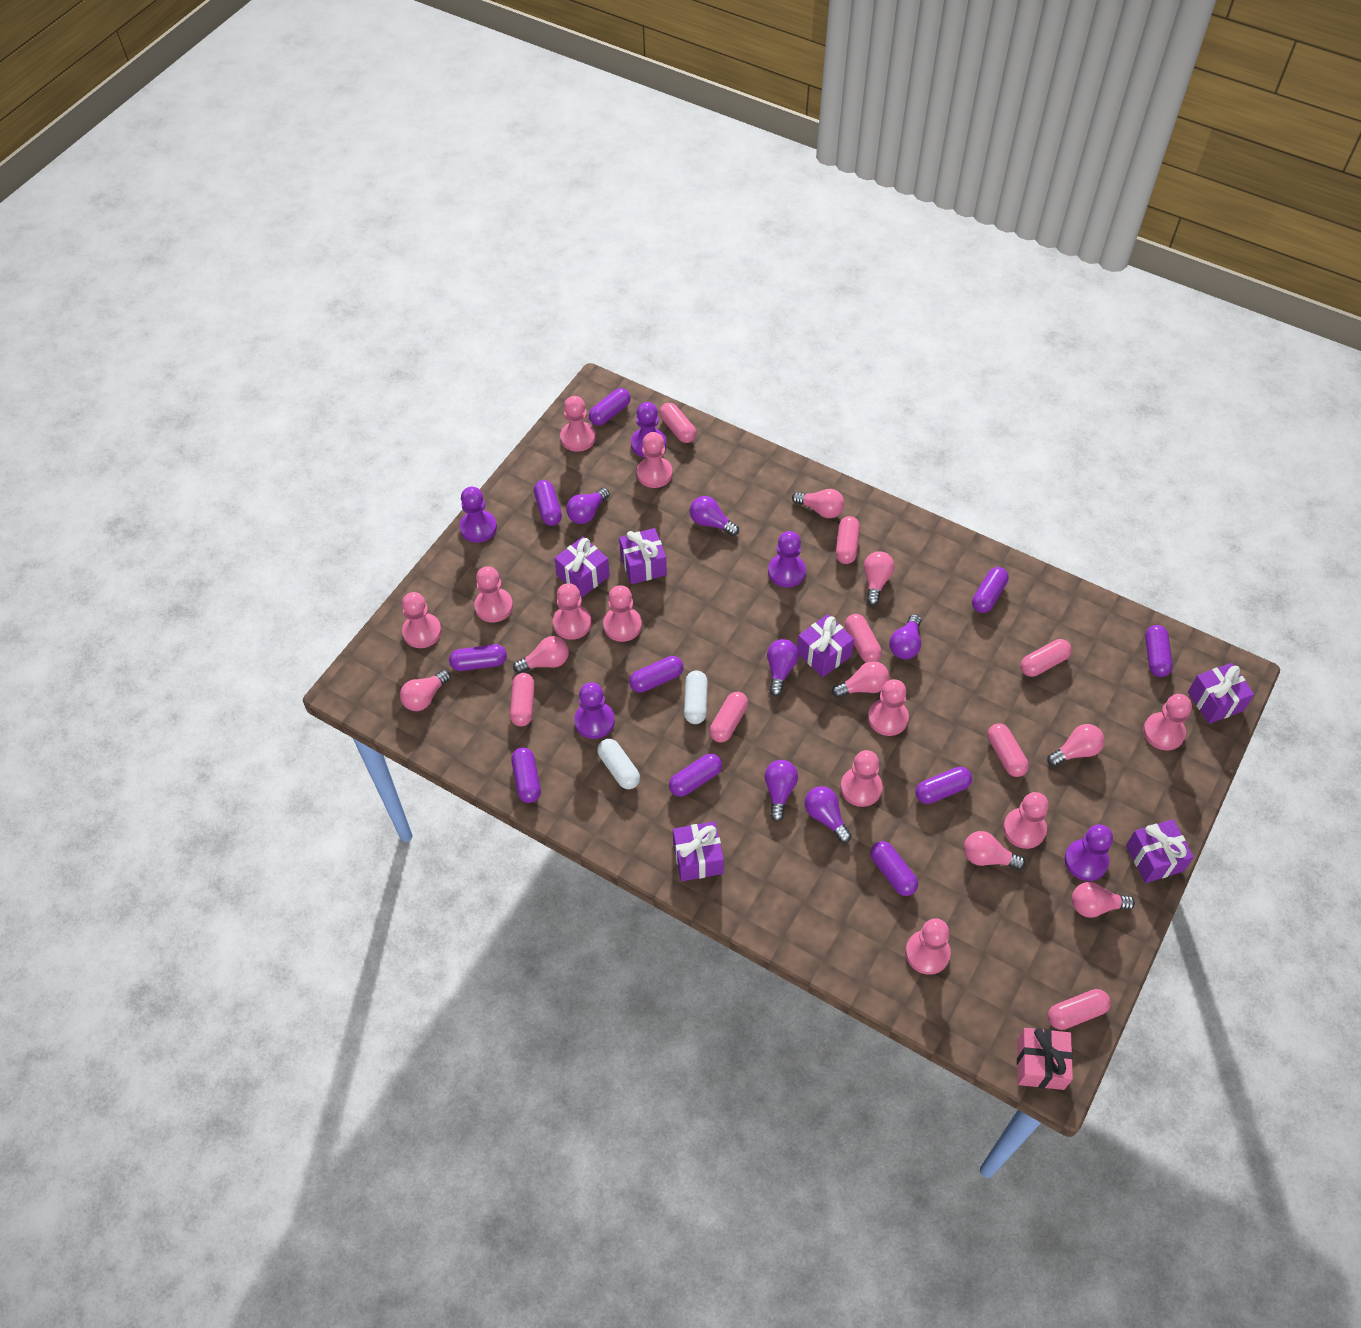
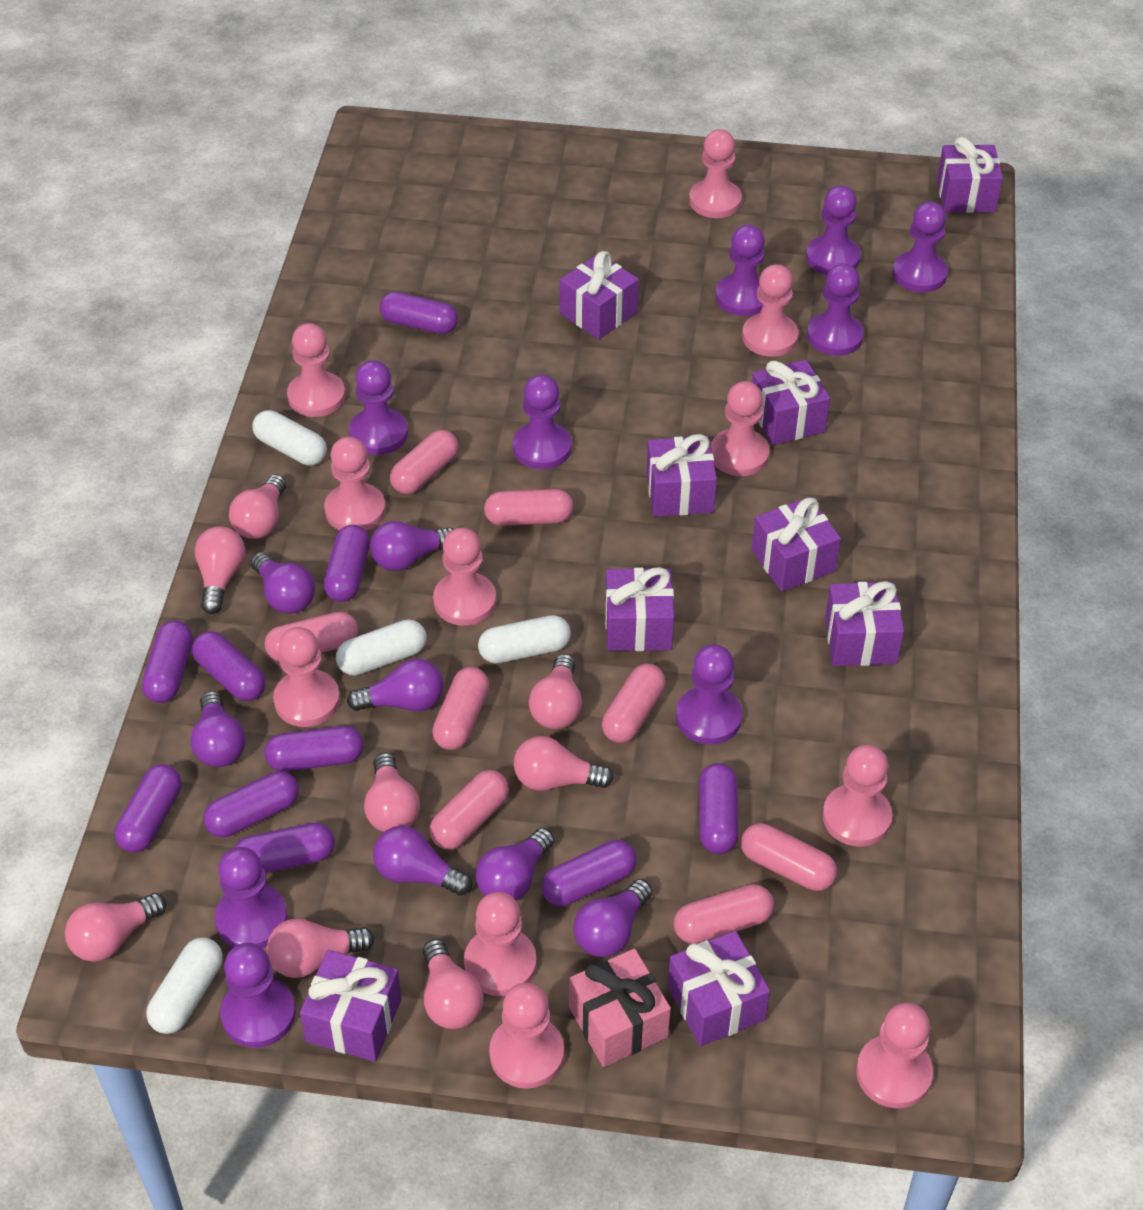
purple gift: 6 -> 9
purple light bulb: 6 -> 7
purple pawn: 5 -> 9
white capsule: 2 -> 4

